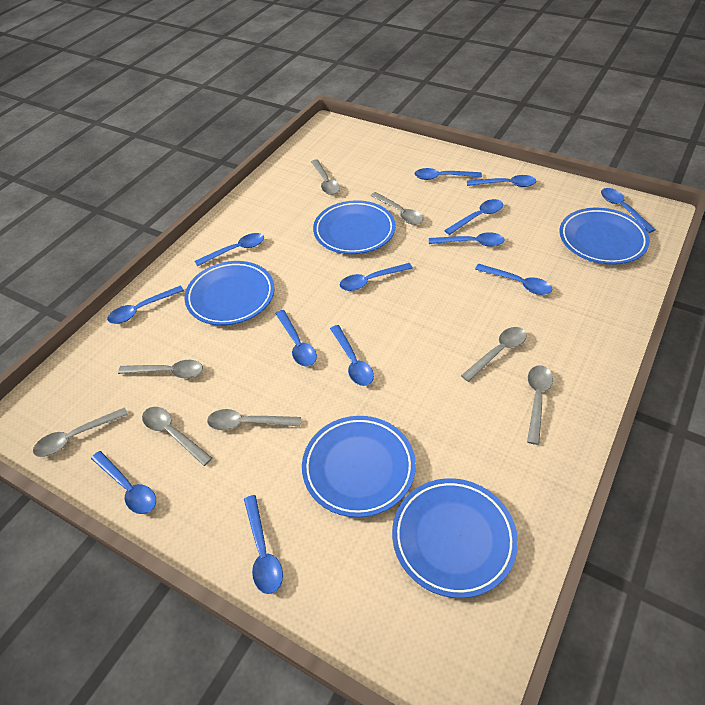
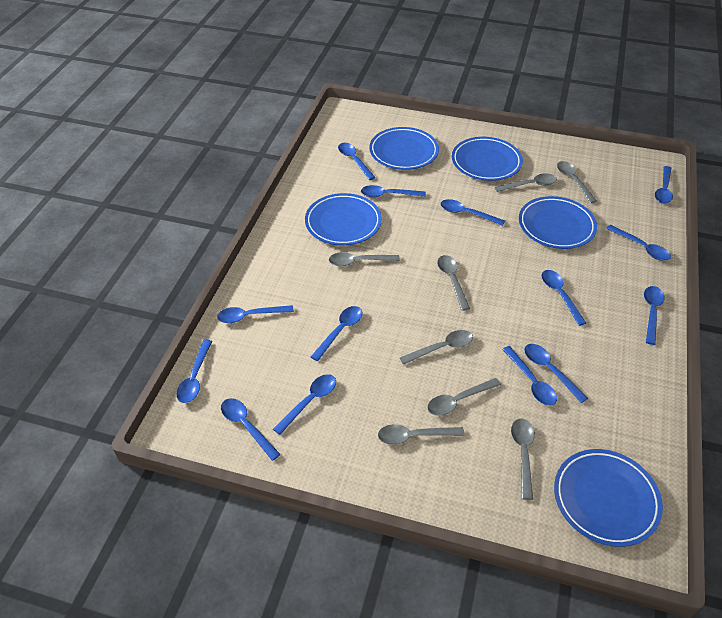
blue spoon: 13 -> 14

